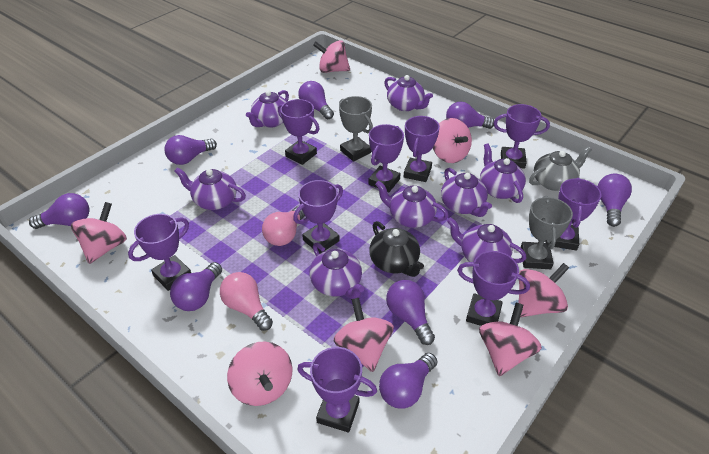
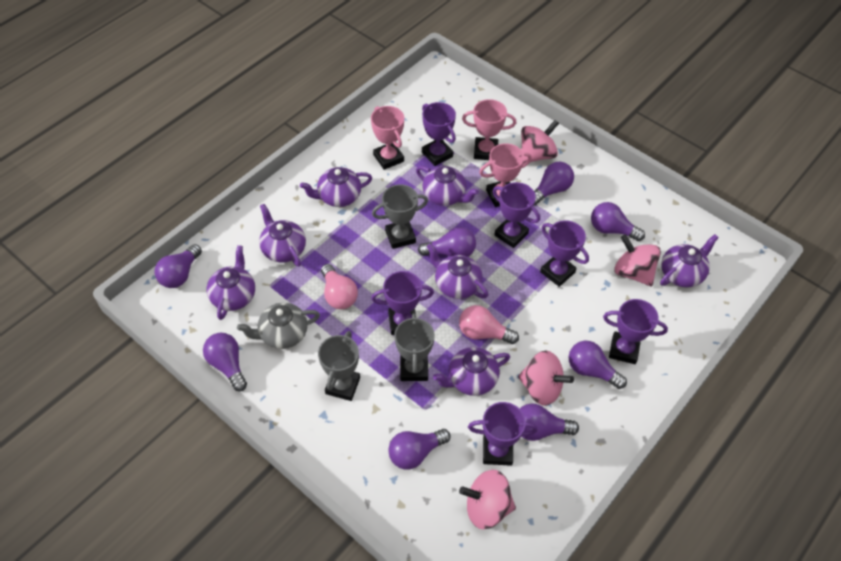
black teapot: 1 -> 0
grey trophy: 2 -> 3
pink spinning top: 7 -> 4
pink trophy: 0 -> 3
purple teapot: 8 -> 7
purple trophy: 9 -> 6

